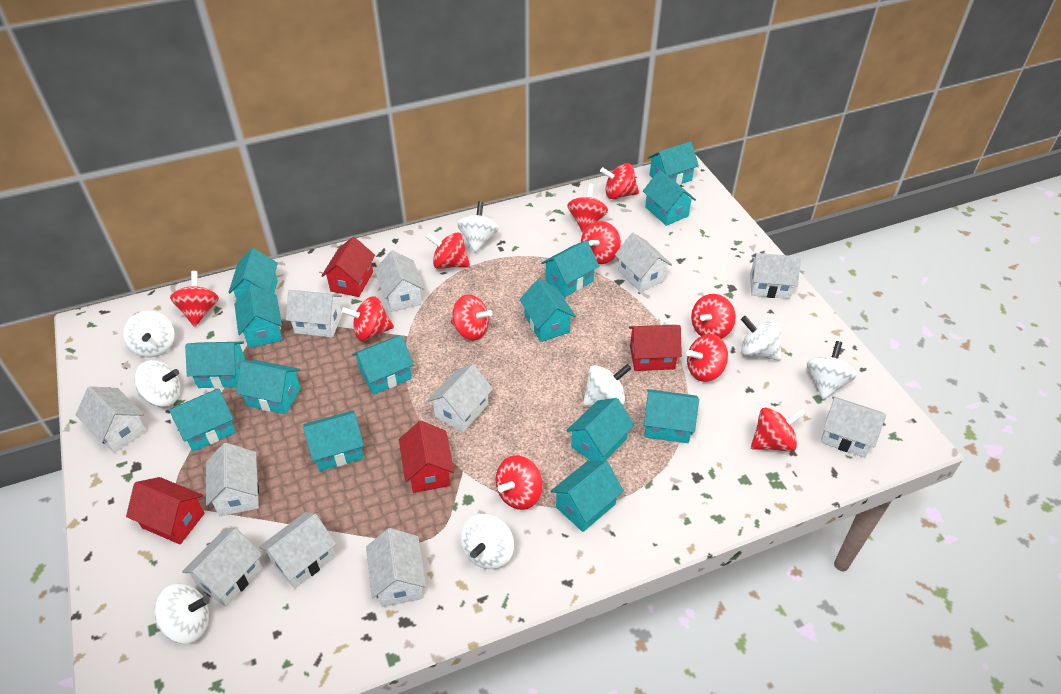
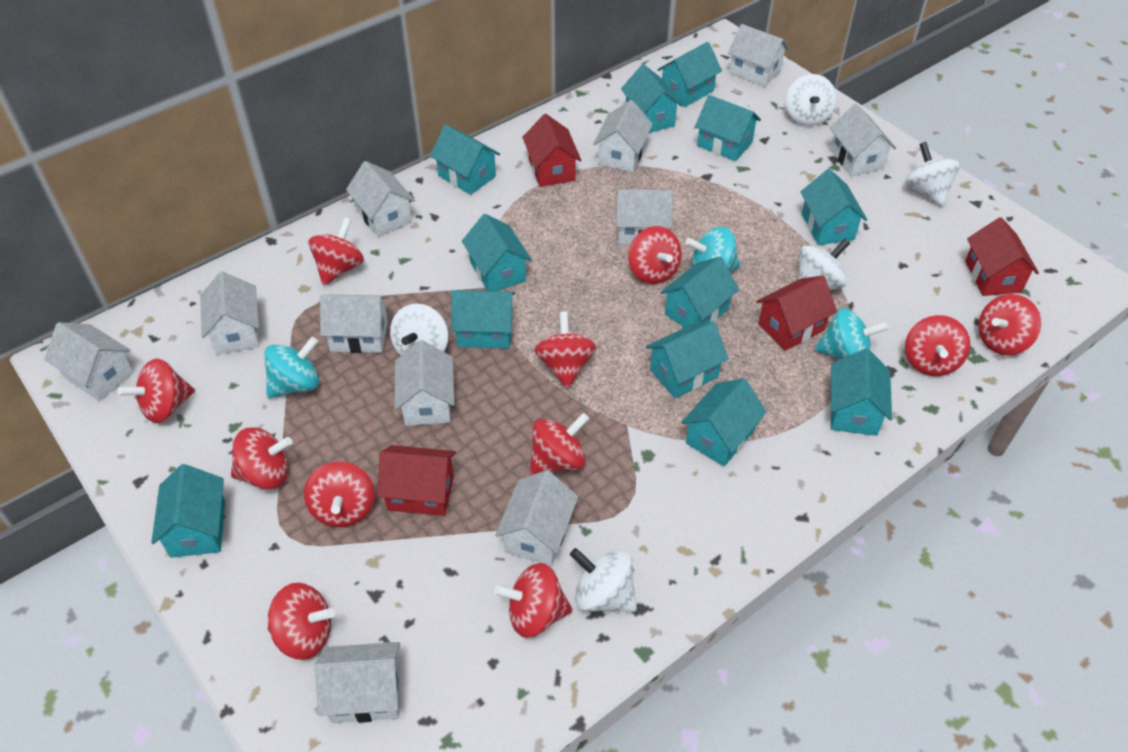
turquoise house: 14 -> 12
turquoise spinning top: 0 -> 3
white spinning top: 8 -> 5

